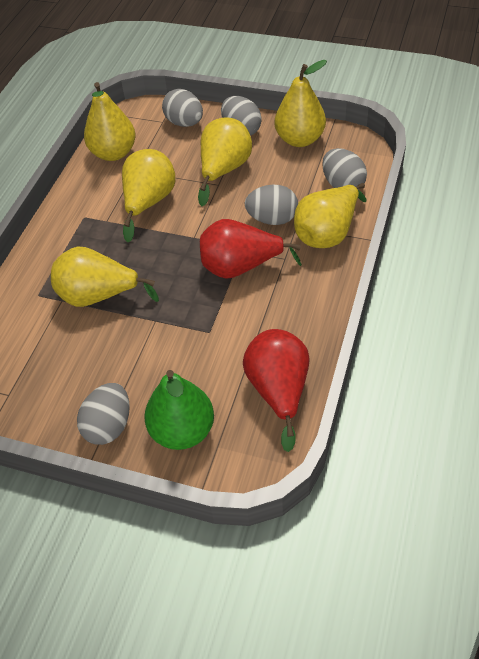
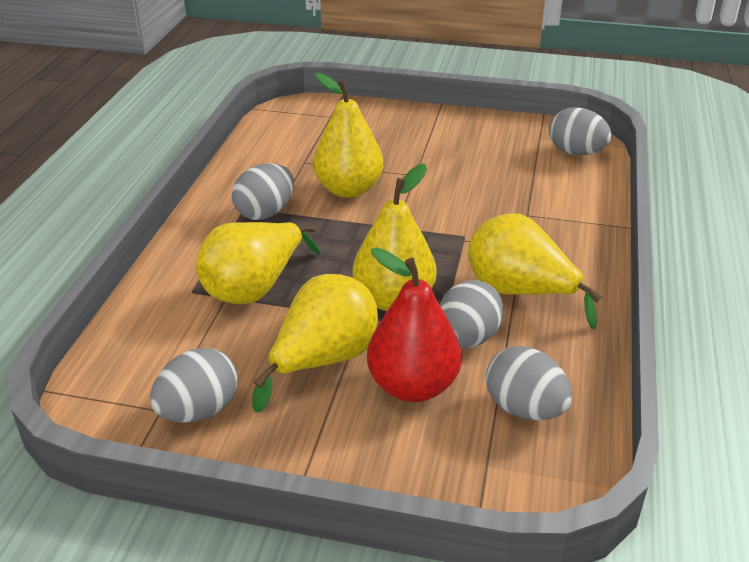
green pear: 1 -> 0
red pear: 2 -> 1
yellow pear: 6 -> 5

